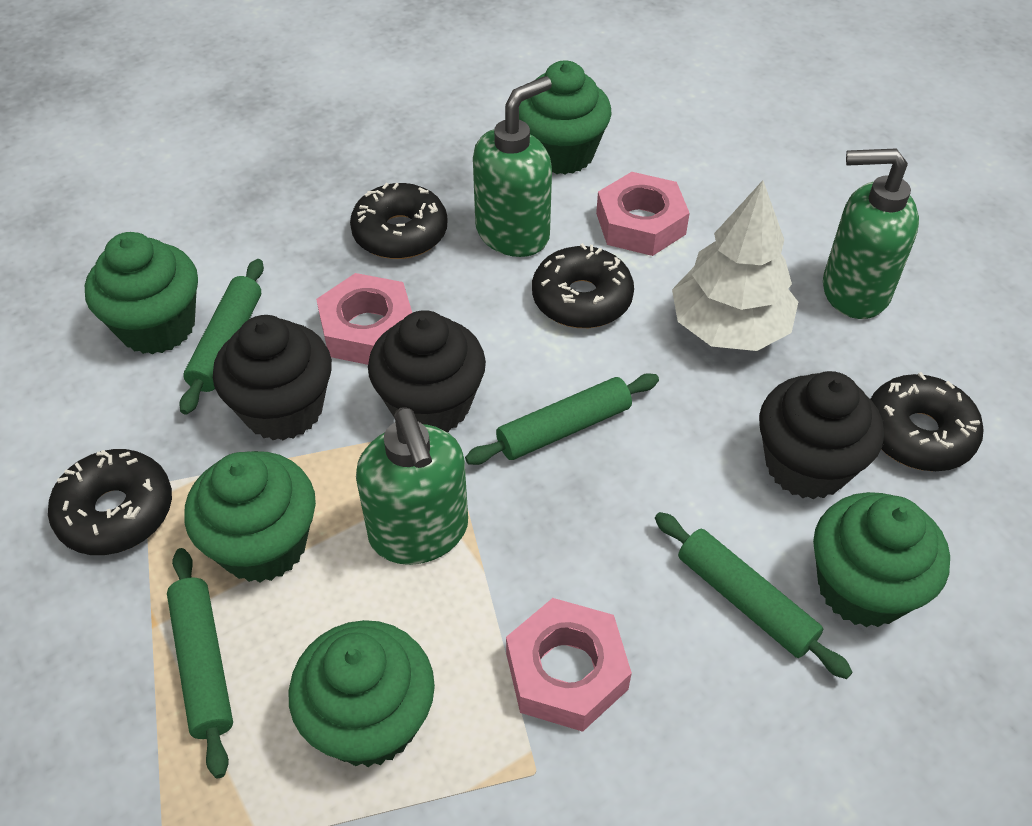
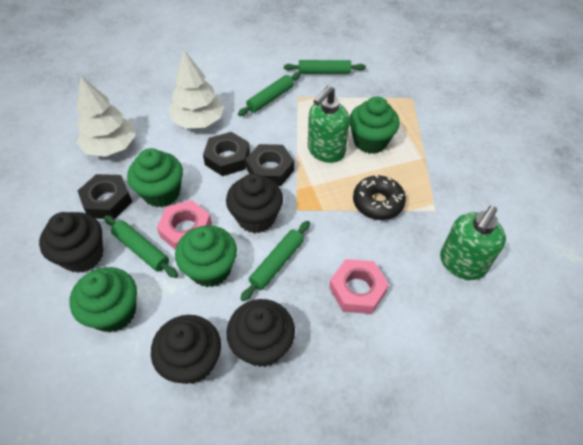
black cupcake: 3 -> 4
black donut: 4 -> 1
black nut: 0 -> 3
green cupcake: 5 -> 4
green soap dispenser: 3 -> 2
pink nut: 3 -> 2
white tree: 1 -> 2

